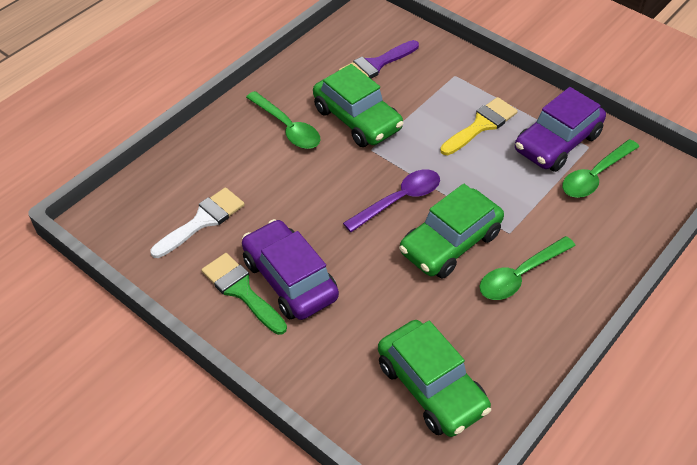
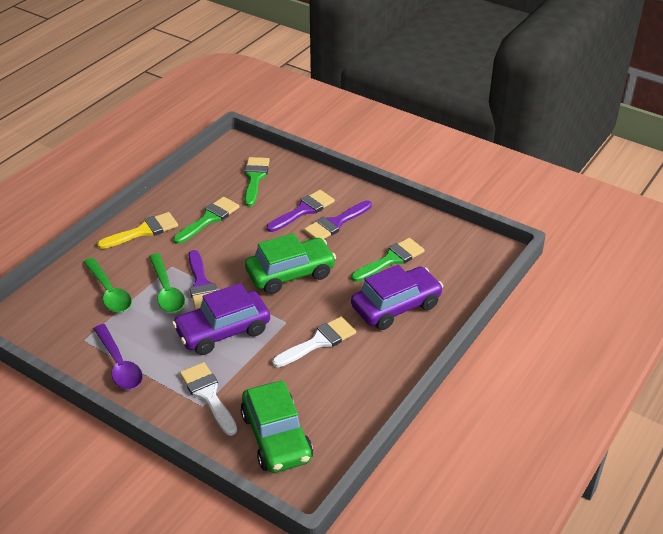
green brush: 1 -> 3
green car: 3 -> 2
green spoon: 3 -> 2
purple brush: 1 -> 3
white brush: 1 -> 2

